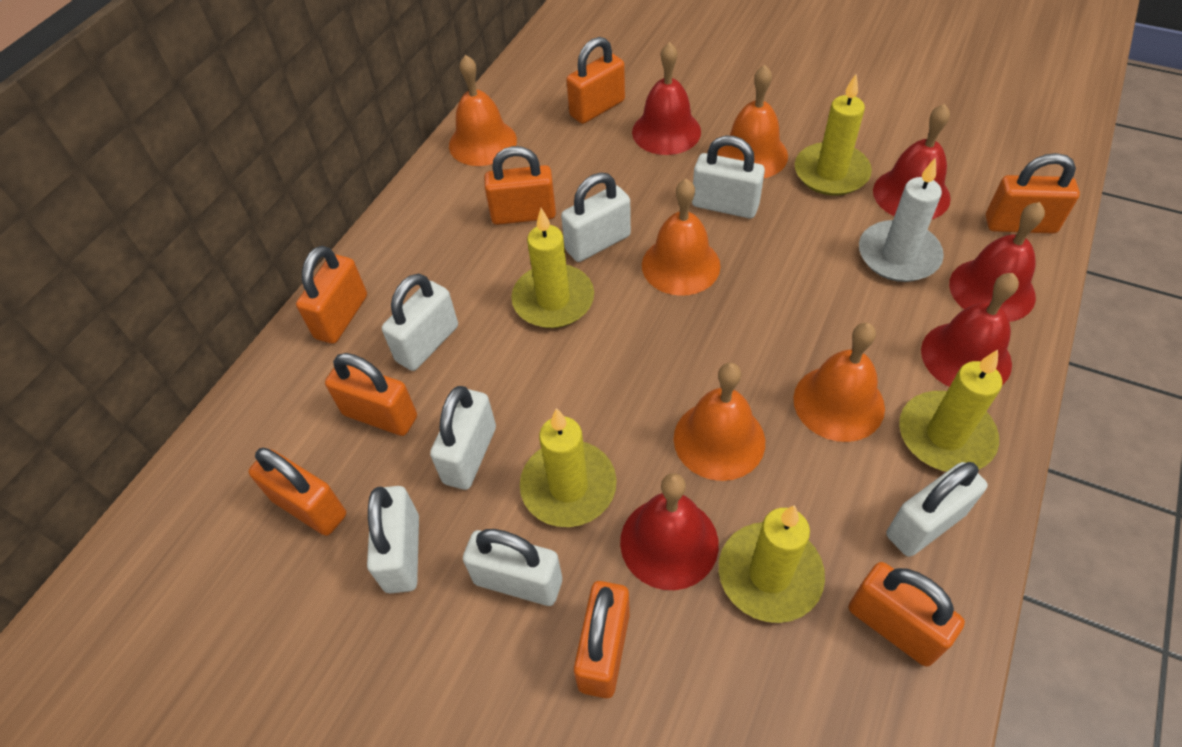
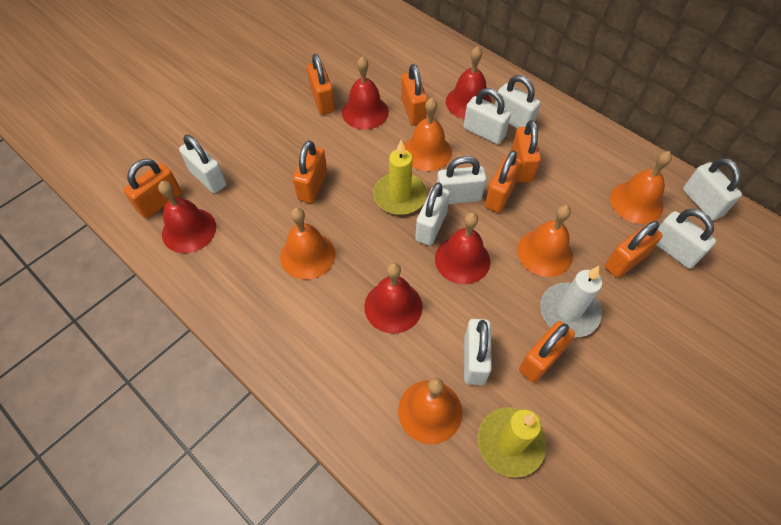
white padlock: 7 -> 8
yellow candle: 5 -> 2

